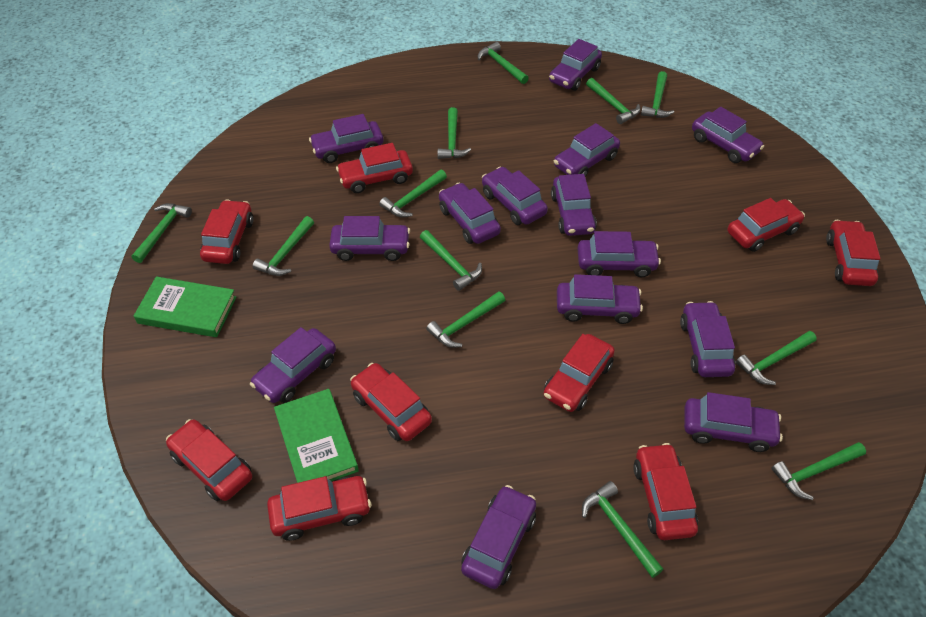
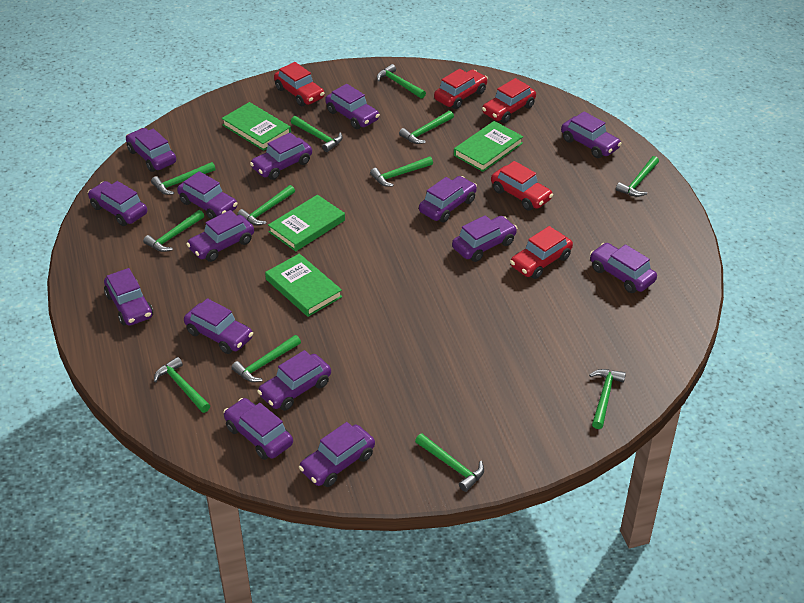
green book: 2 -> 4
purple car: 14 -> 15
red car: 9 -> 5

